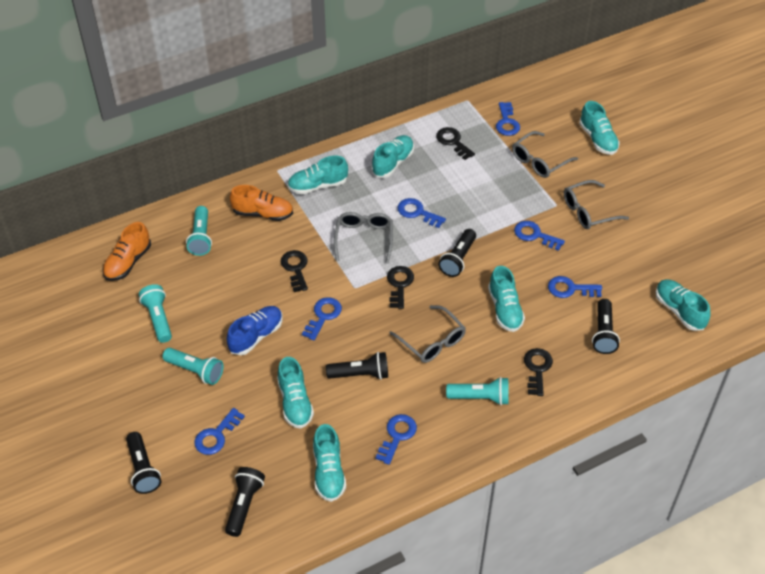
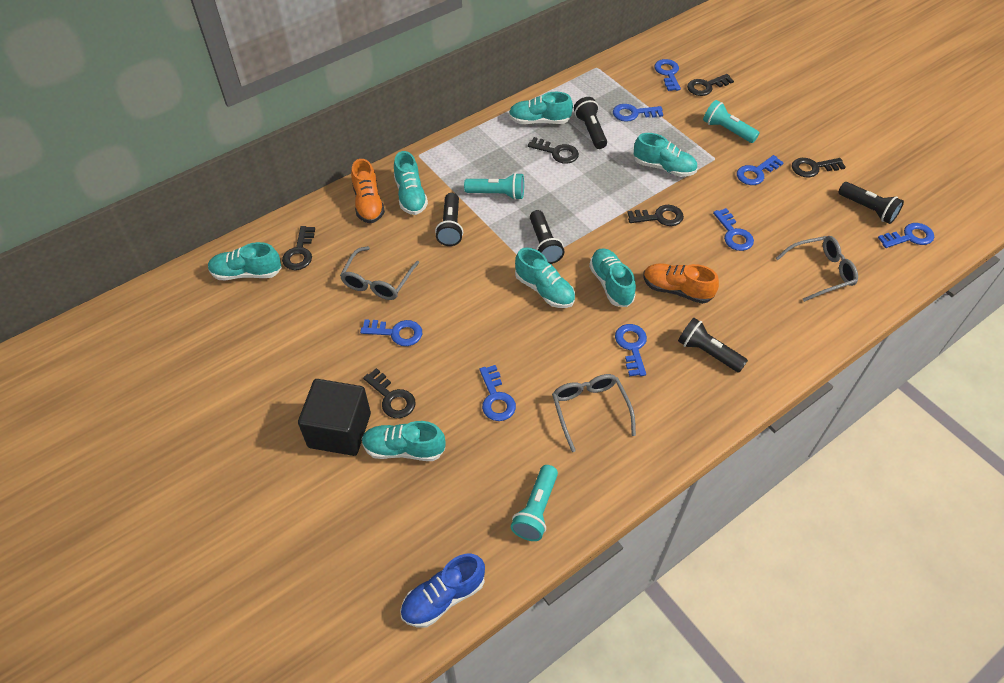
black cube: 0 -> 1
black key: 4 -> 6
blue key: 7 -> 8
grey glasses: 4 -> 3
turquoise flashlight: 4 -> 3

